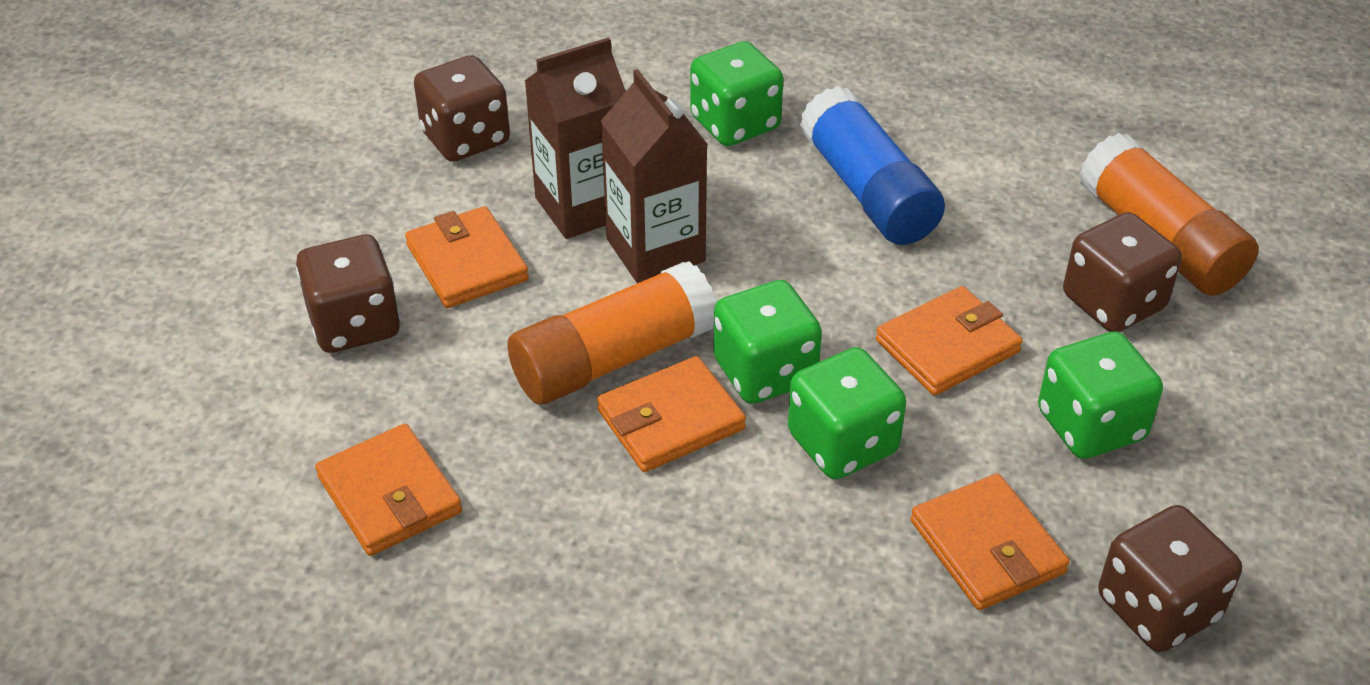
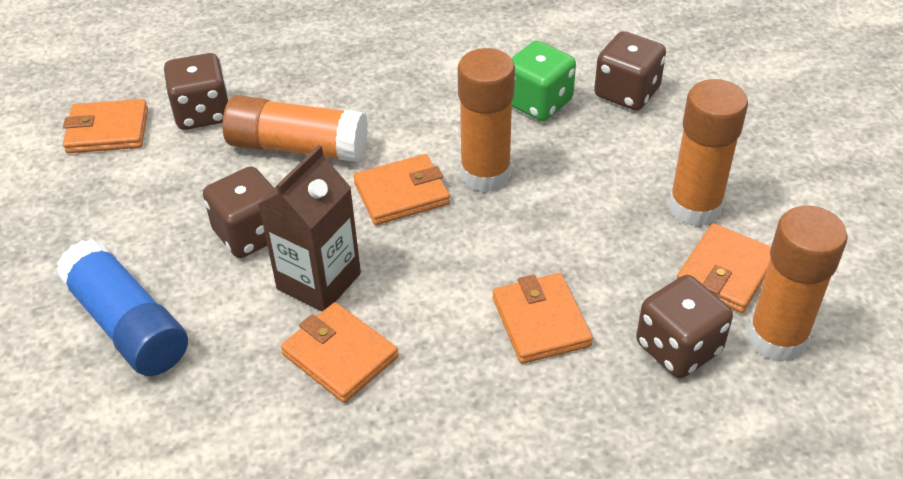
brown carton: 2 -> 1
green dice: 4 -> 1
orange glue stick: 2 -> 4

